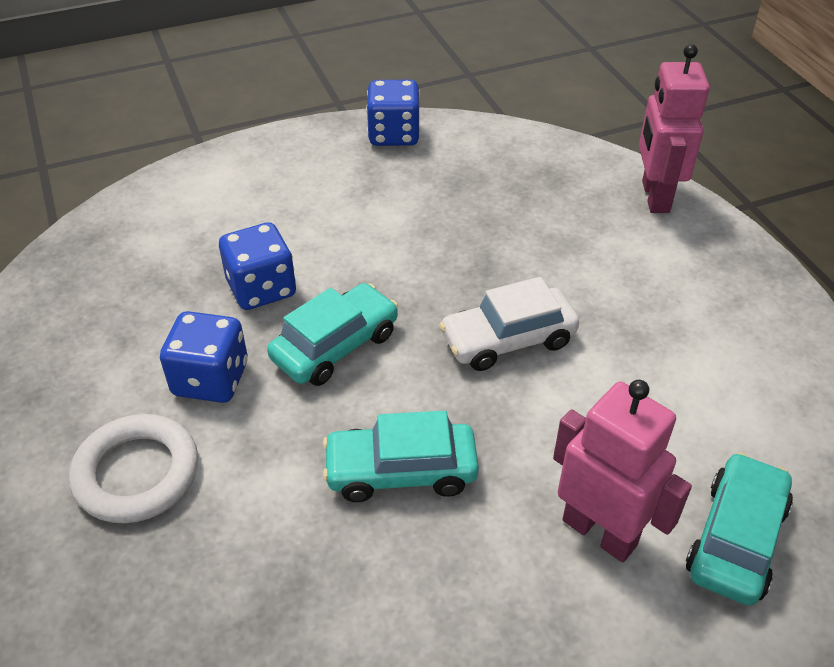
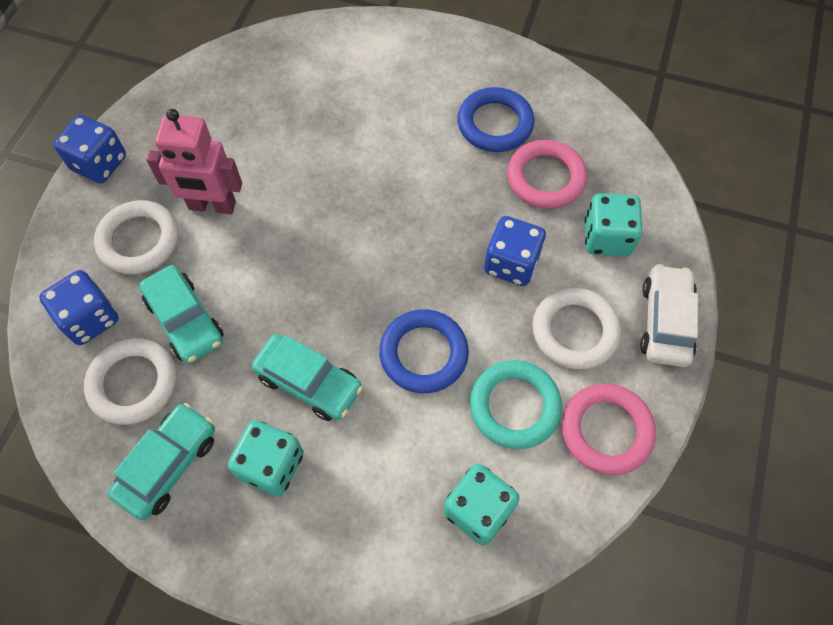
blue ring: 0 -> 2
pink ring: 0 -> 2
pink robot: 2 -> 1
turquoise dice: 0 -> 3
turquoise ring: 0 -> 1
white ring: 1 -> 3

